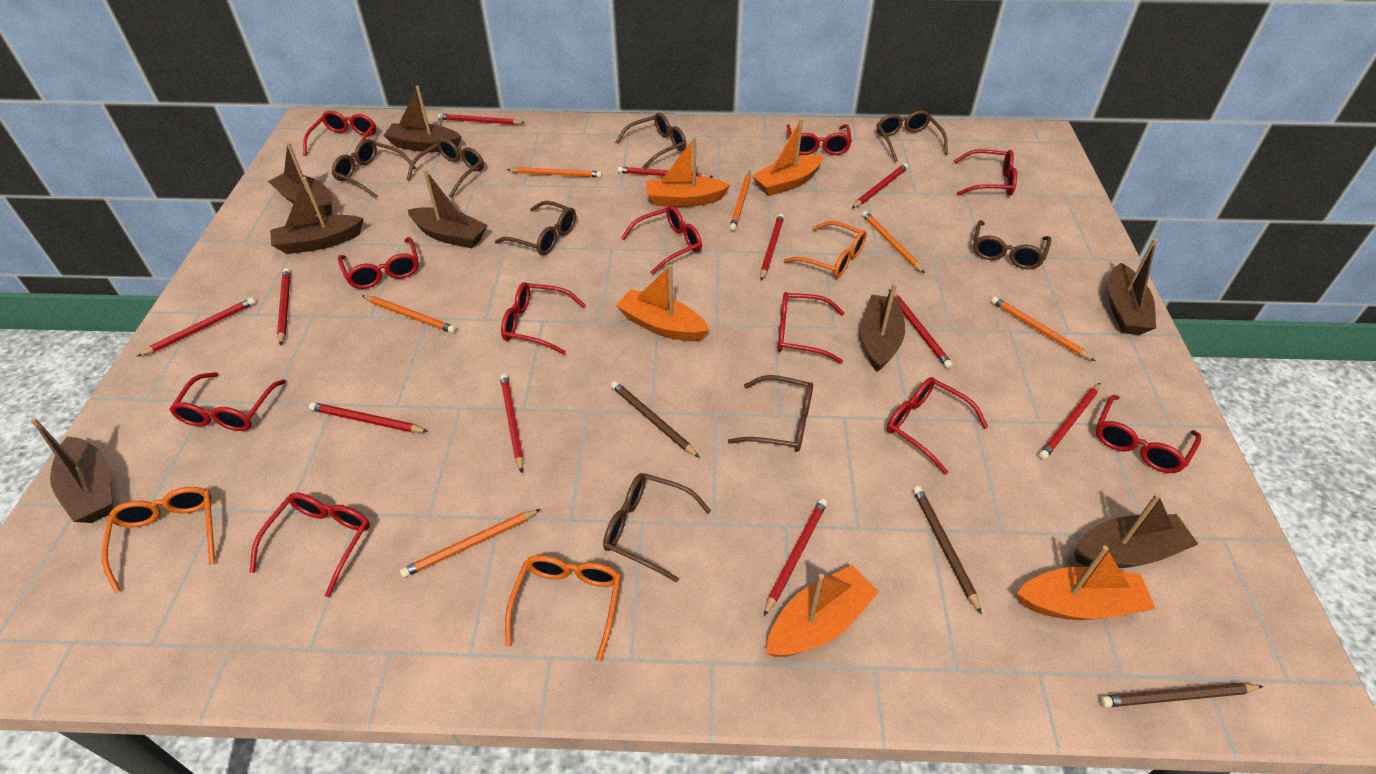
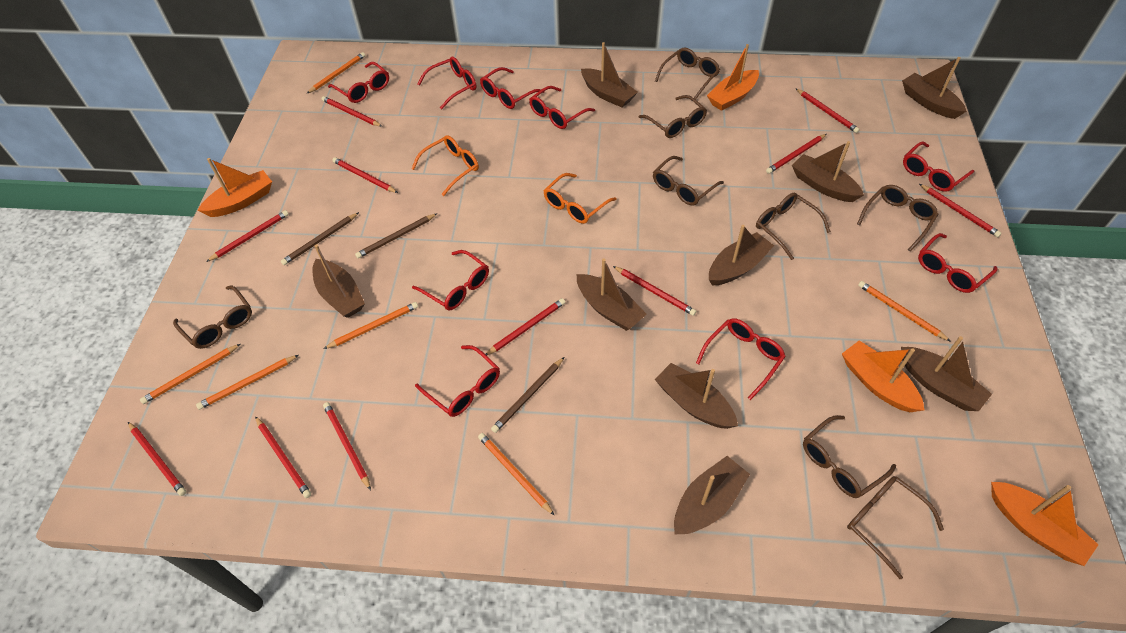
brown boat: 8 -> 9
orange boat: 5 -> 4
orange glasses: 3 -> 2
red glasses: 11 -> 9

